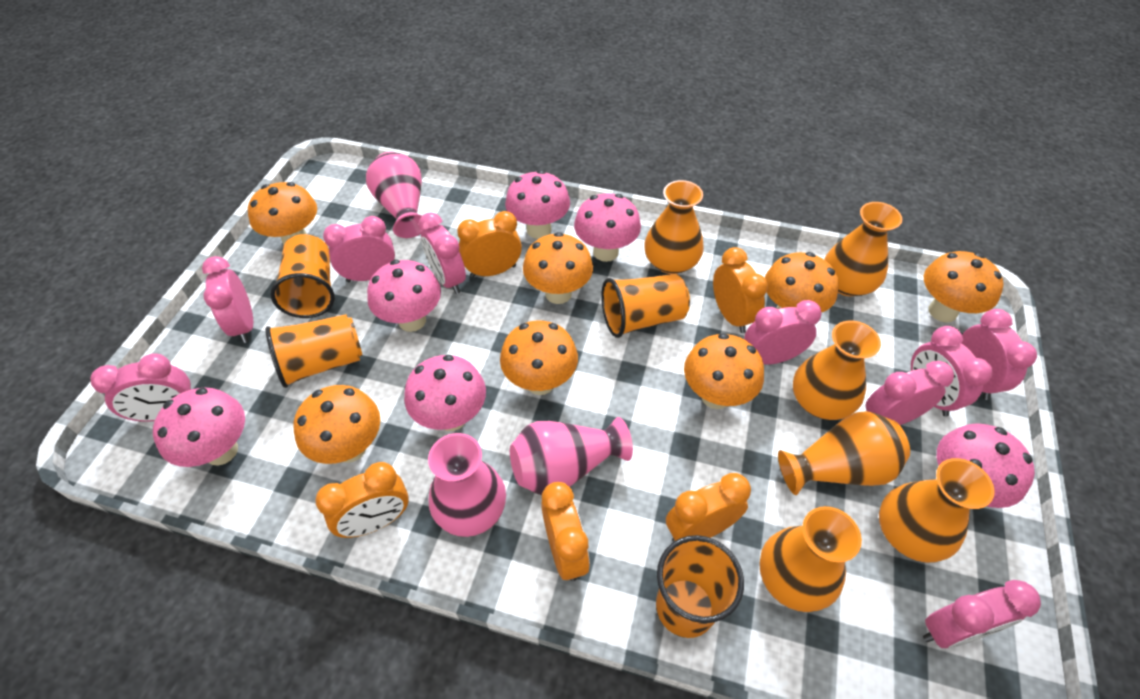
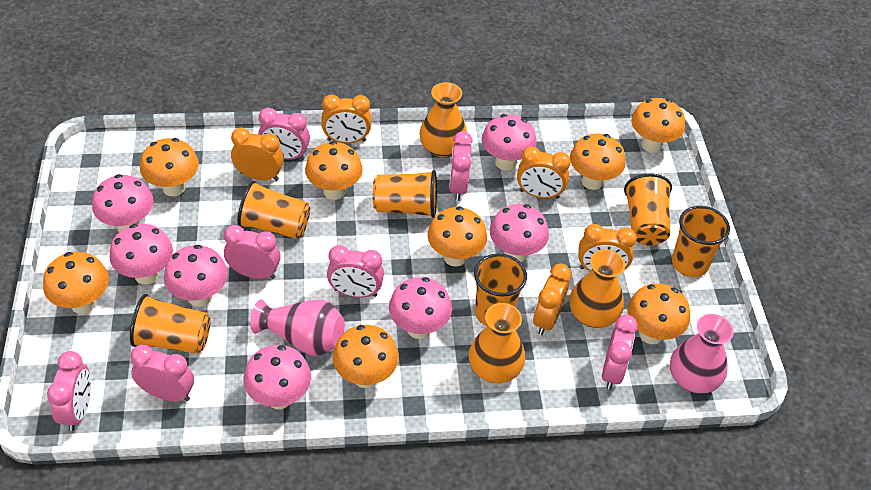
orange cup: 4 -> 6
orange mushroom: 7 -> 8
orange vase: 6 -> 3
pink clock: 9 -> 7
pink mushroom: 6 -> 7
pink vase: 3 -> 2

